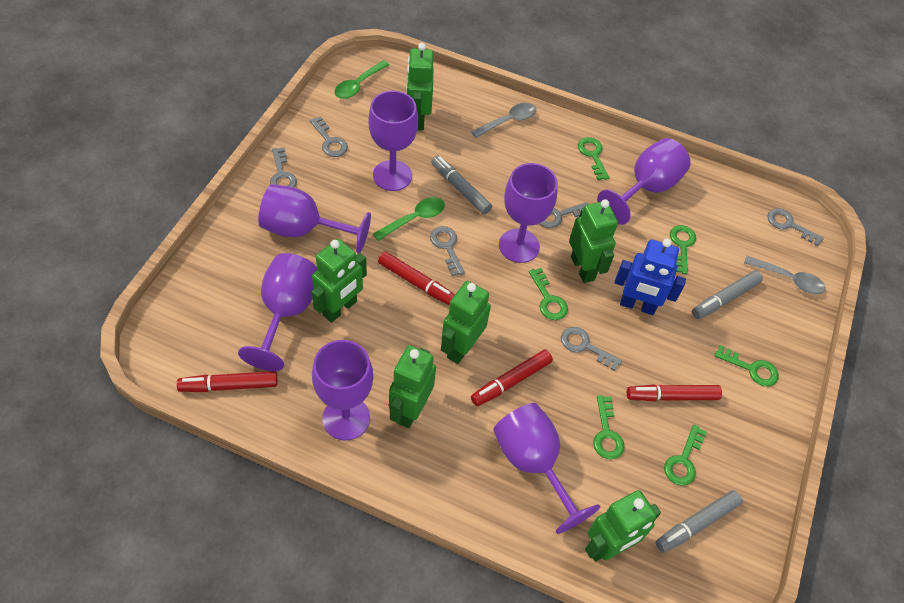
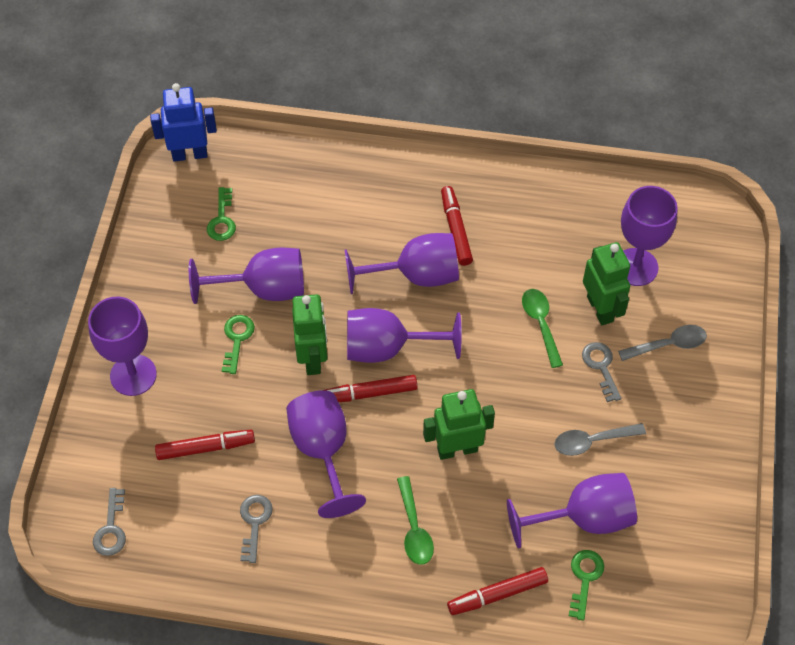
green key: 6 -> 3
green robot: 6 -> 3
grey key: 6 -> 3
grey marker: 3 -> 0

